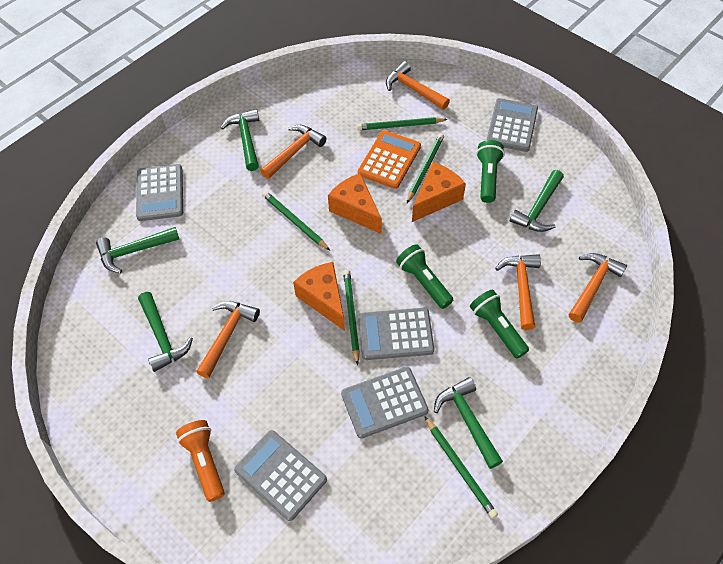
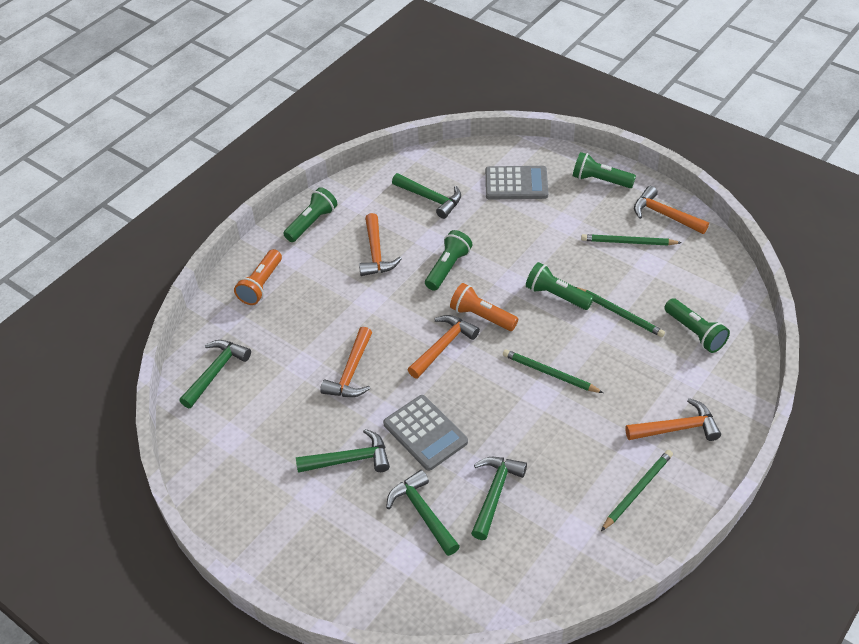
green flashlight: 3 -> 5
green pencil: 5 -> 4
grey calculator: 5 -> 2
orange calculator: 1 -> 0
orange cheese: 3 -> 0
orange flashlight: 1 -> 2

